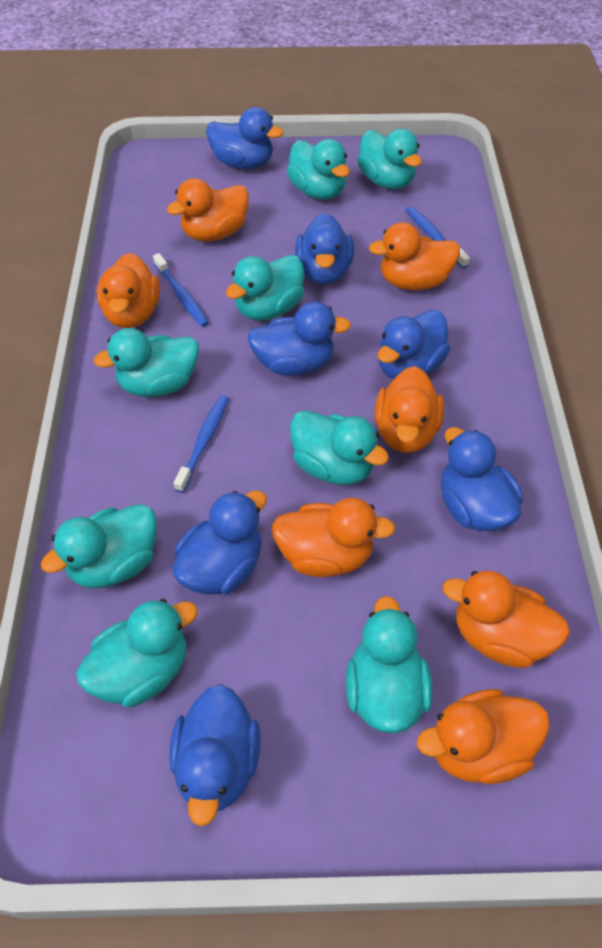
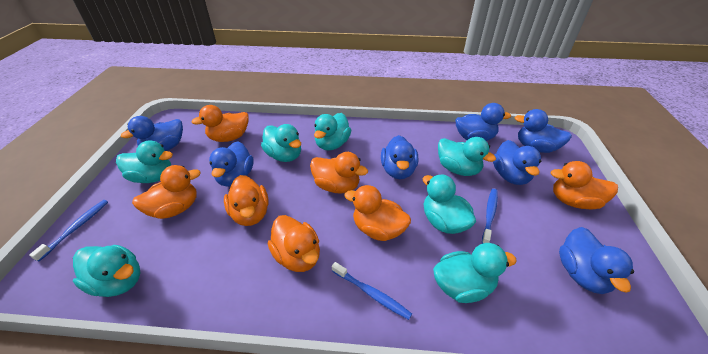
turquoise duck: 8 -> 7

